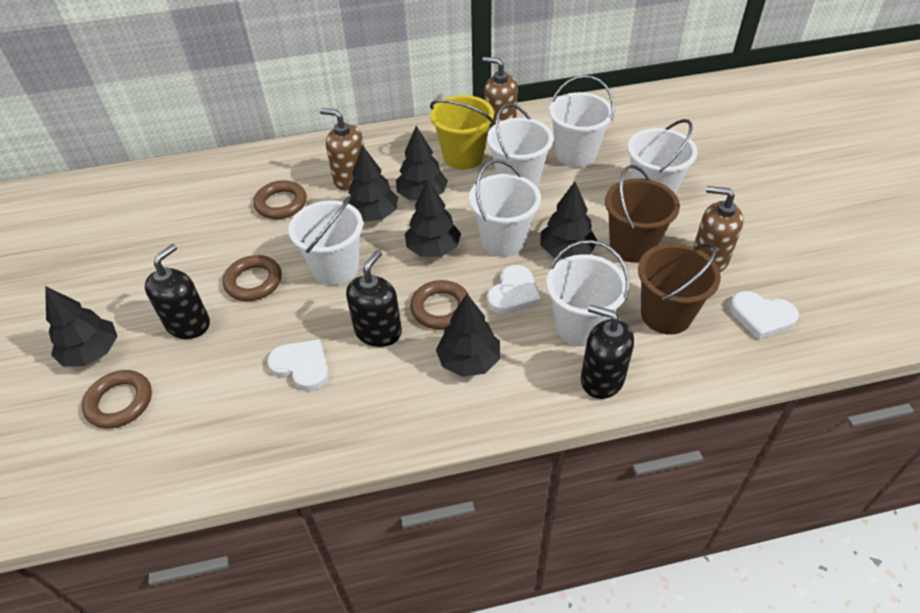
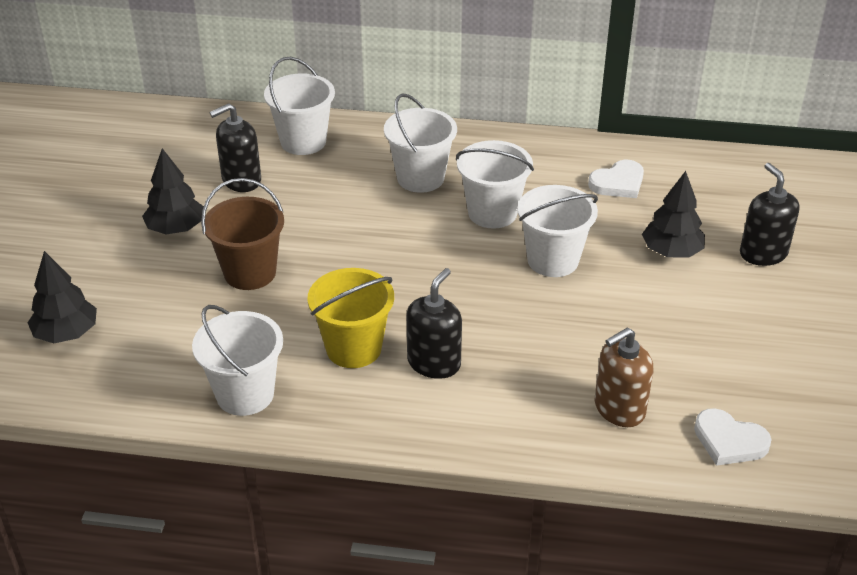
black tree: 6 -> 3
brown bucket: 2 -> 1
brown ring: 4 -> 0
brown soap dispenser: 3 -> 1
white bucket: 6 -> 5
white heart: 3 -> 2

